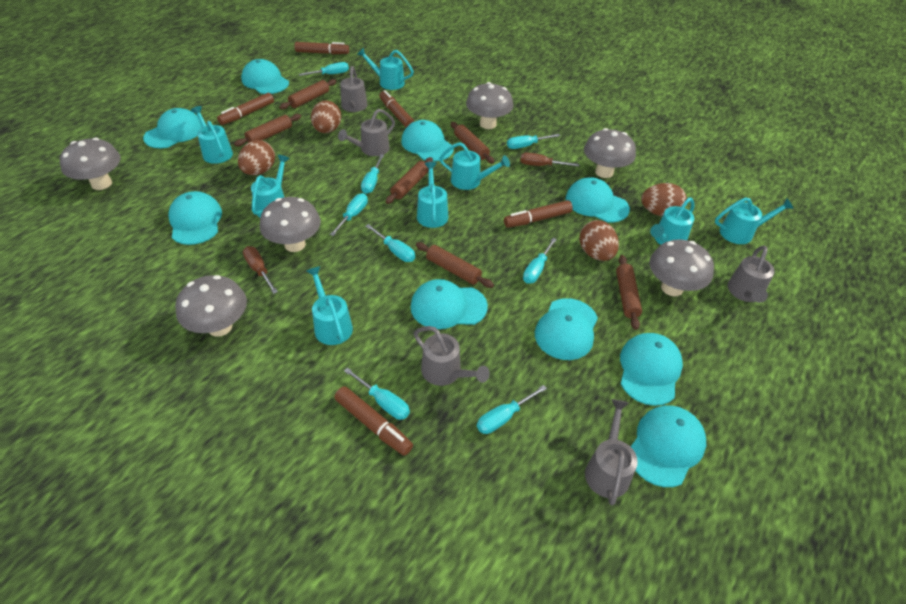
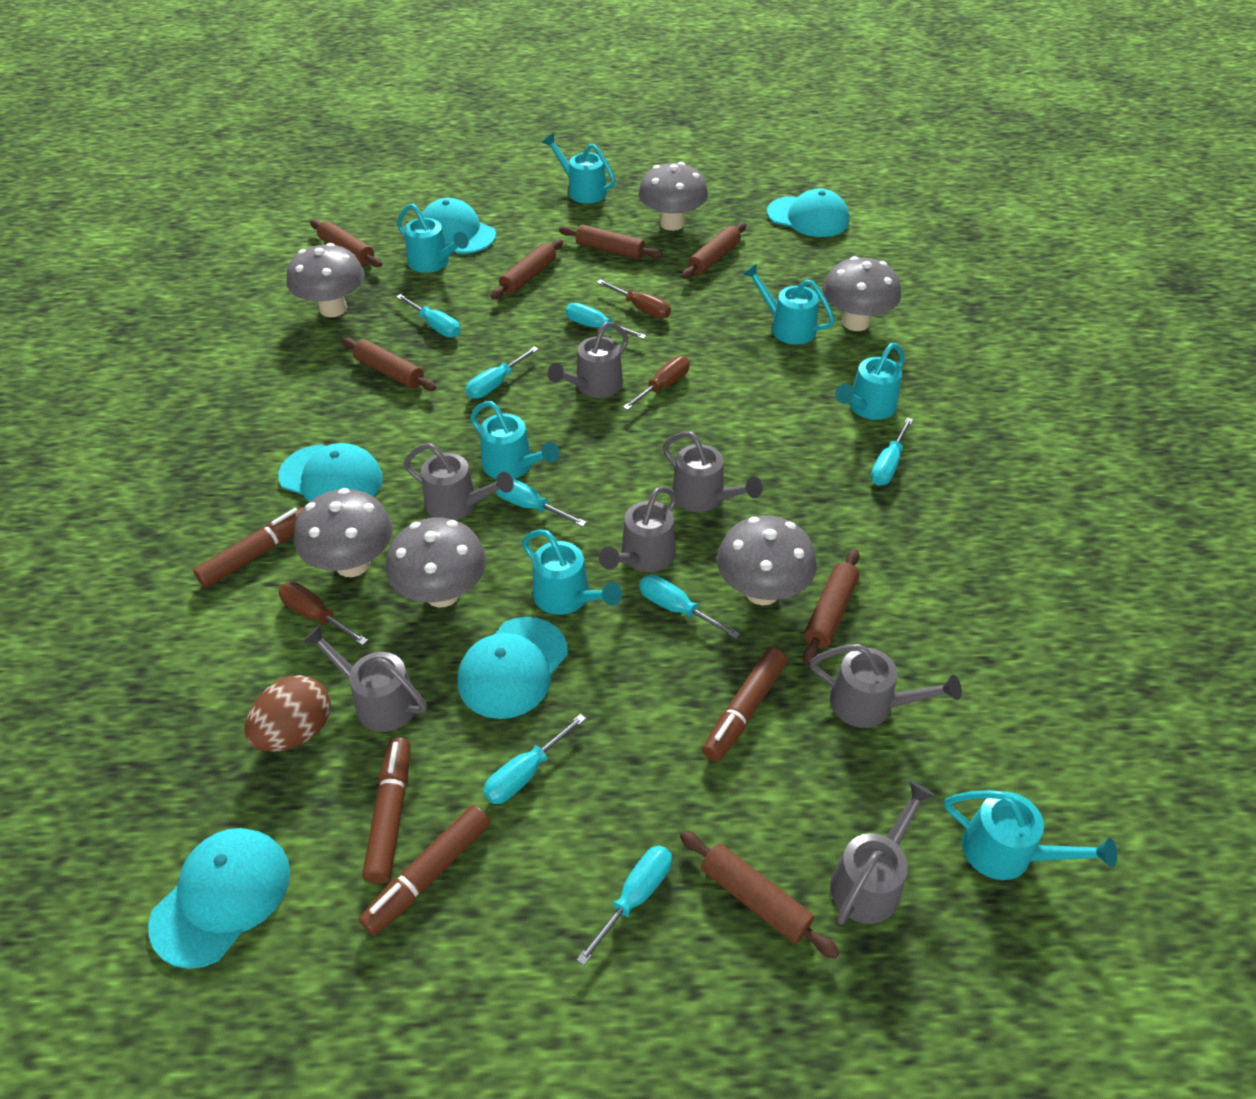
brown egg: 4 -> 1
brown marker: 5 -> 4
brown rolling pin: 6 -> 7
brown screwdriver: 2 -> 3
grey watering can: 5 -> 7
turquoise cap: 9 -> 5
turquoise watering can: 8 -> 7

